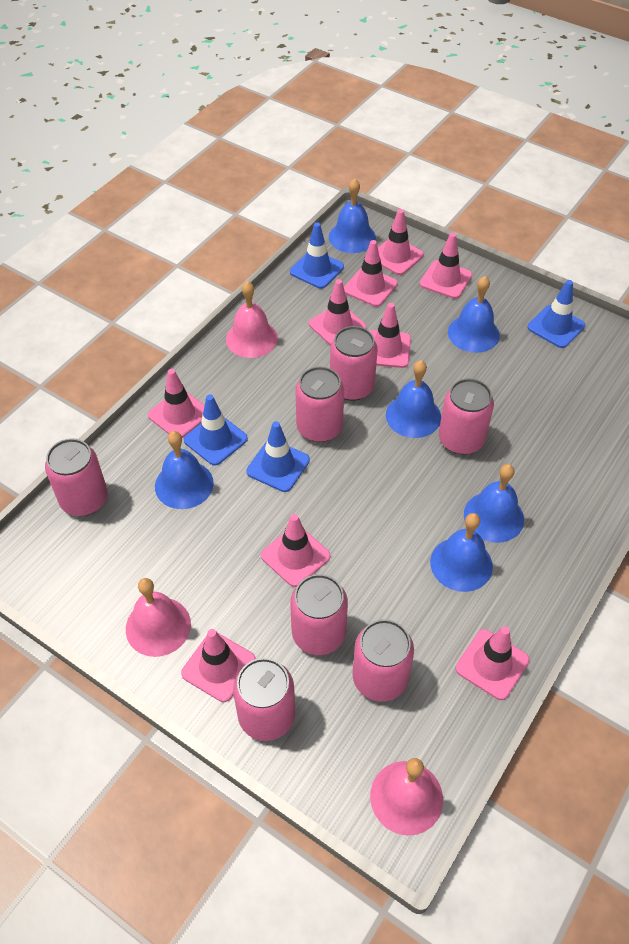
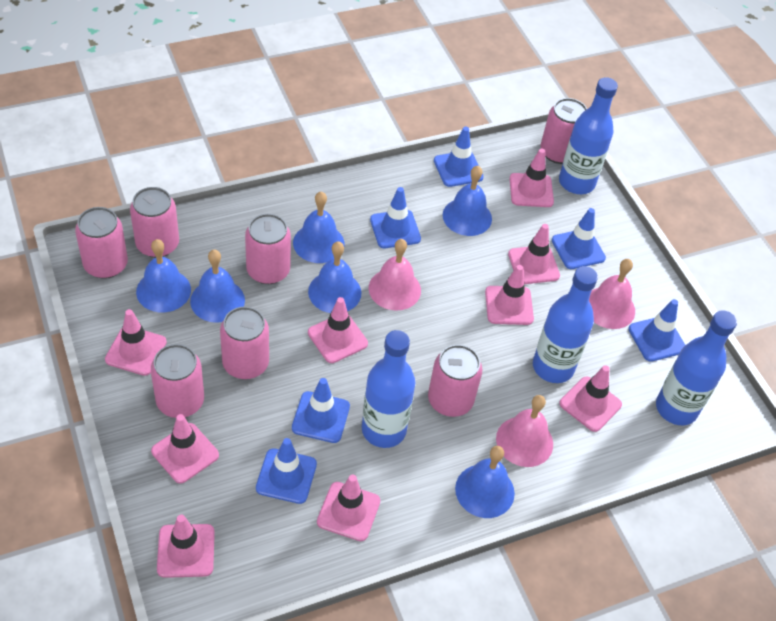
blue bottle: 0 -> 4
blue traffic cone: 4 -> 6

